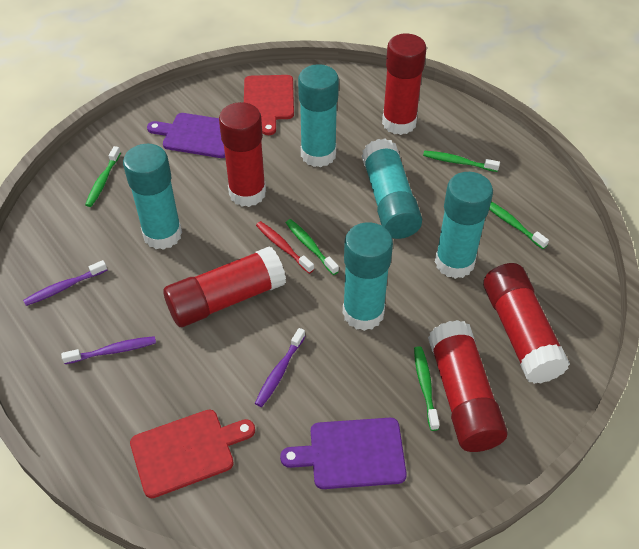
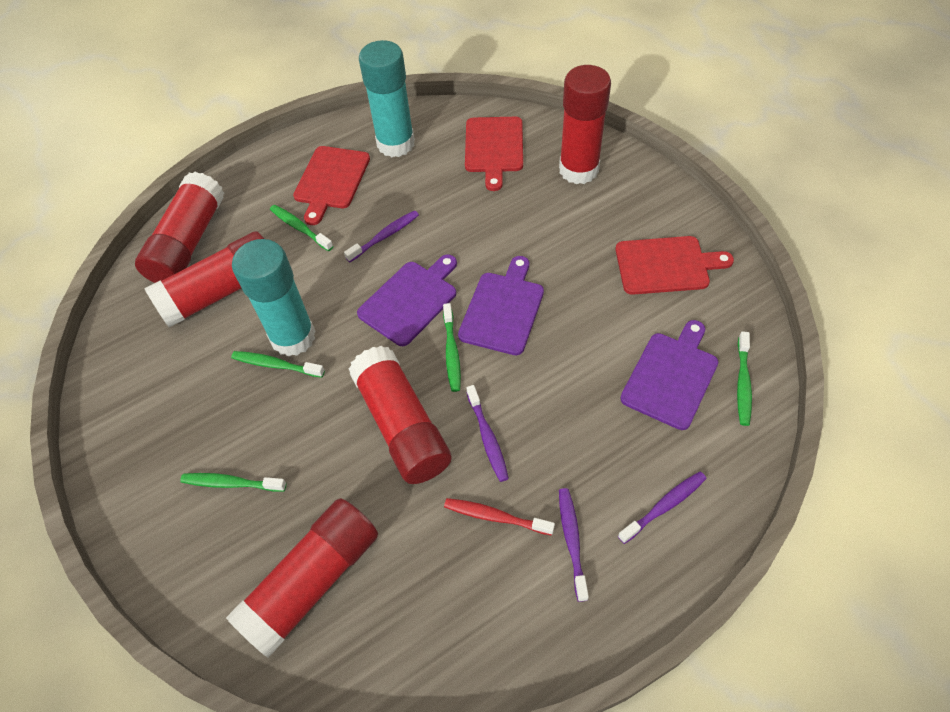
purple cutting board: 2 -> 3
purple toothbrush: 3 -> 4
red cutting board: 2 -> 3
turquoise glue stick: 5 -> 2

